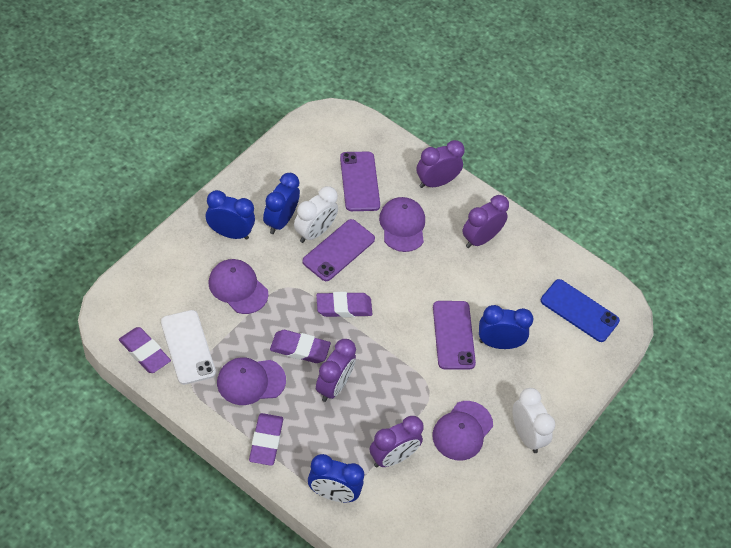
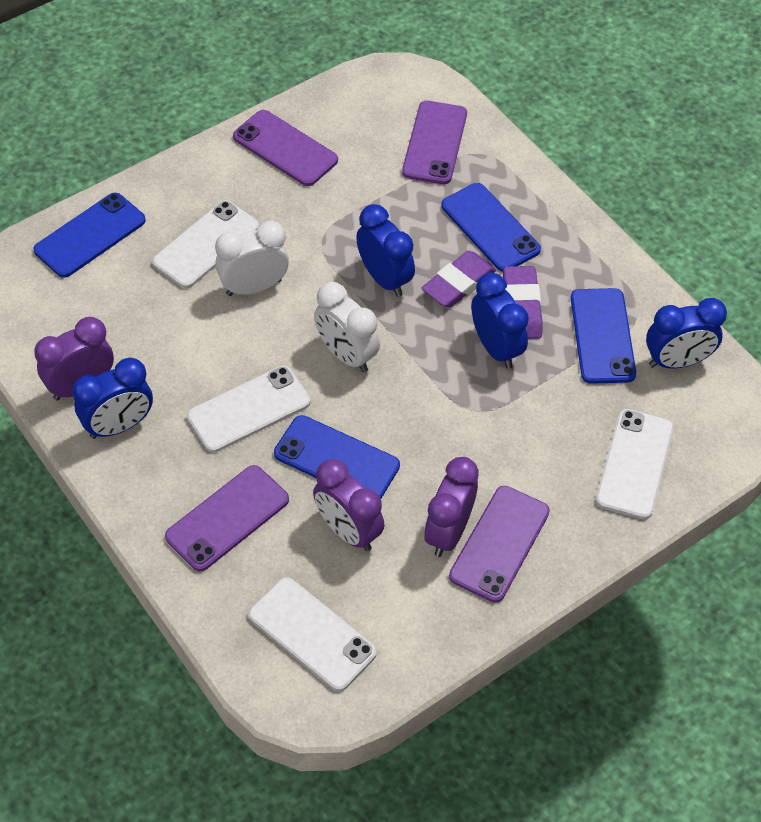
blue phone: 1 -> 4
purple cap: 4 -> 0
purple clock: 4 -> 3
purple eraser: 4 -> 2
purple phone: 3 -> 4
white phone: 1 -> 4

